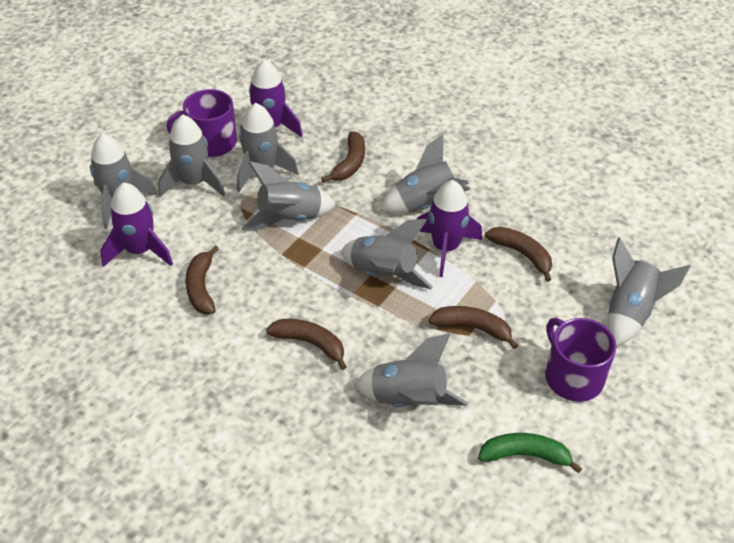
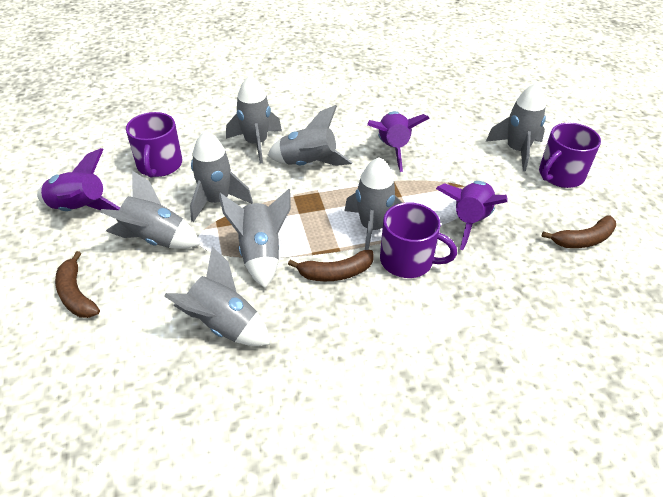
brown banana: 5 -> 3
green banana: 1 -> 0
purple mug: 2 -> 3

